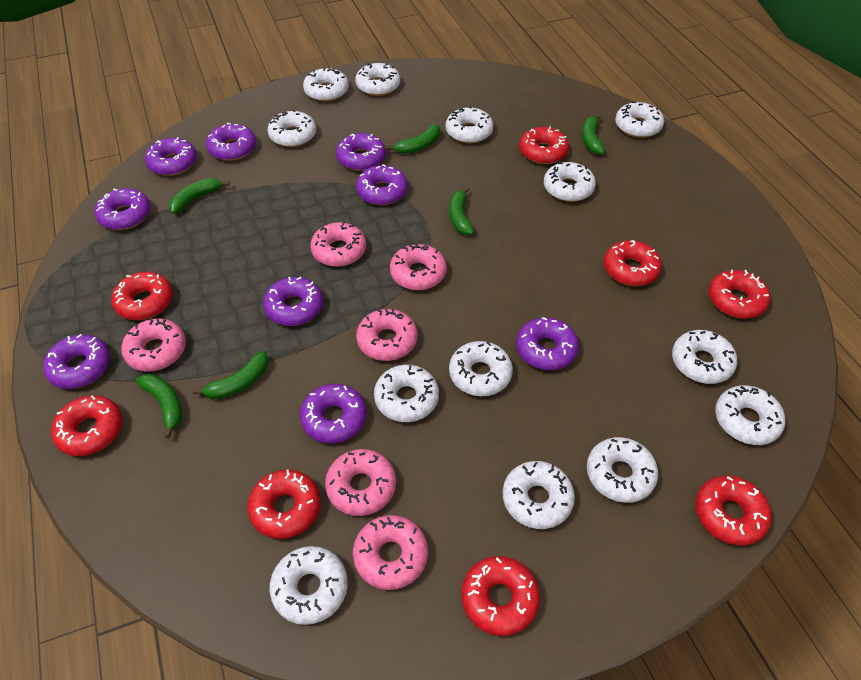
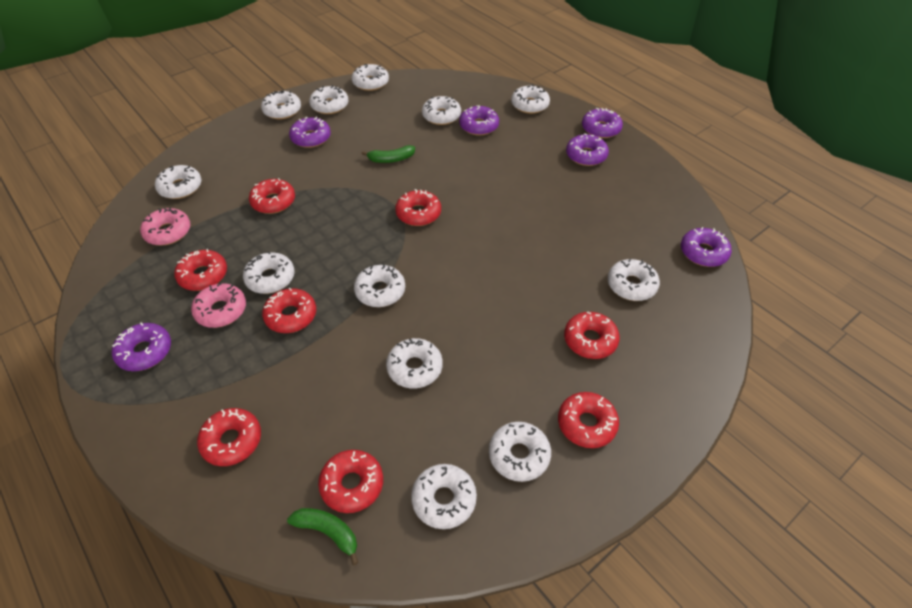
green banana: 6 -> 2
pink donut: 6 -> 2
purple donut: 9 -> 6
white donut: 13 -> 12

